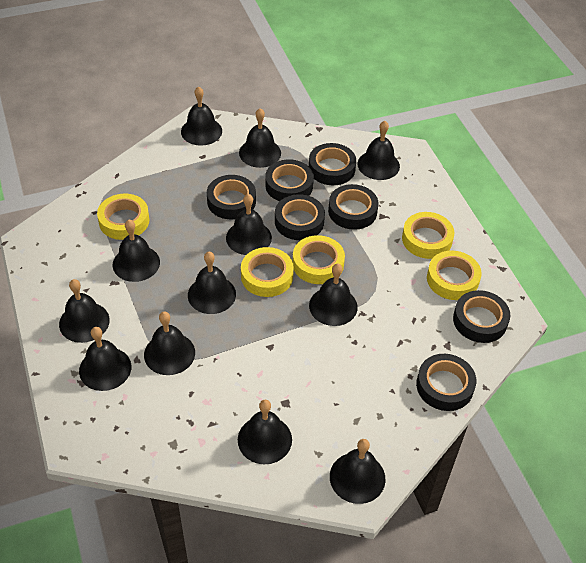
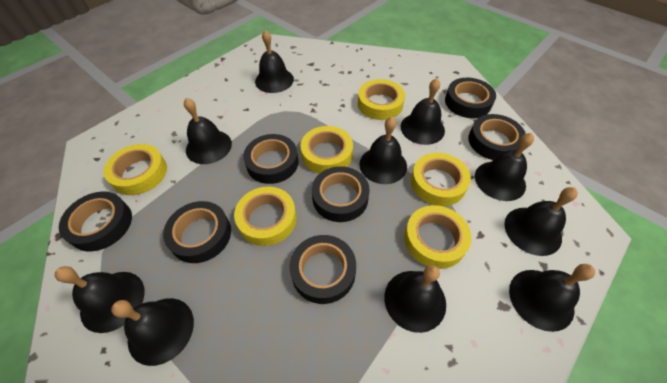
black bell: 12 -> 10
yellow tape: 5 -> 6

